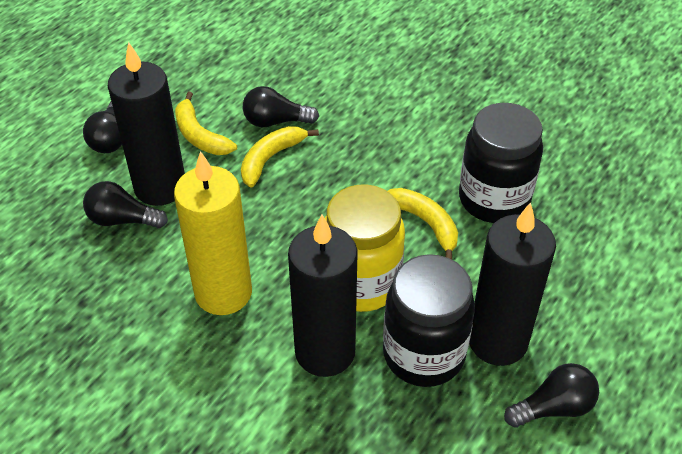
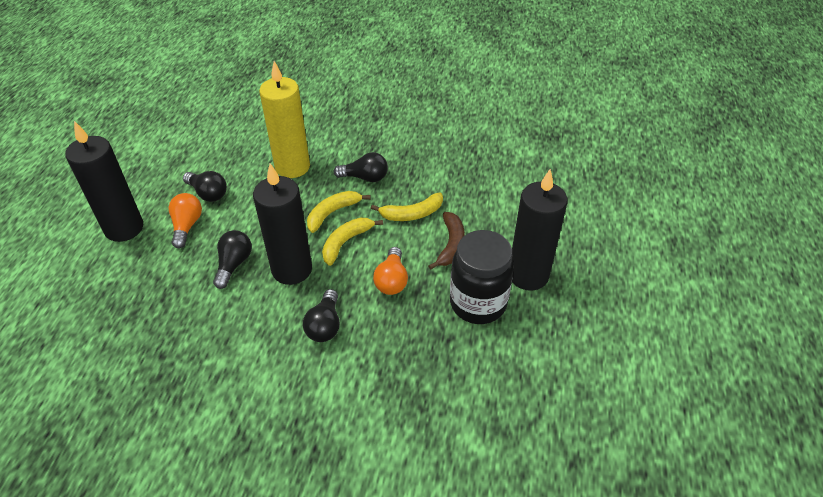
black jar: 2 -> 1
brown banana: 0 -> 1
orange light bulb: 0 -> 2
yellow jar: 1 -> 0

